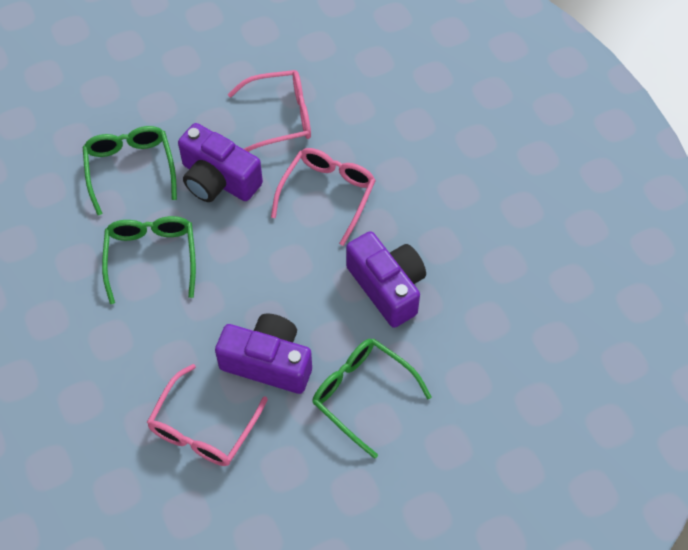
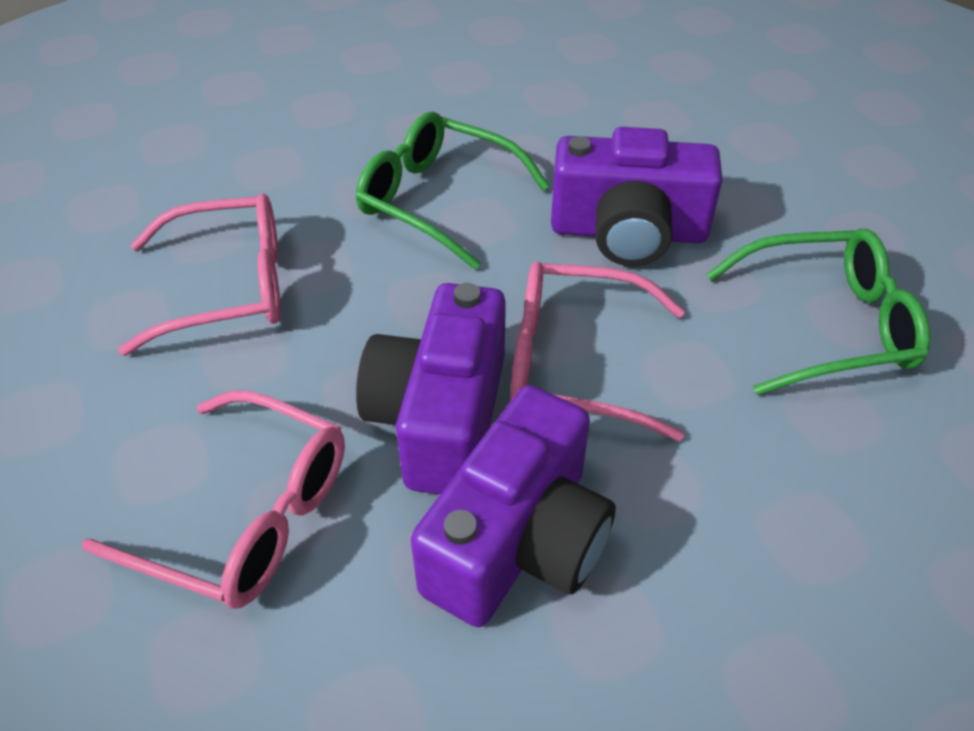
green glasses: 3 -> 2

